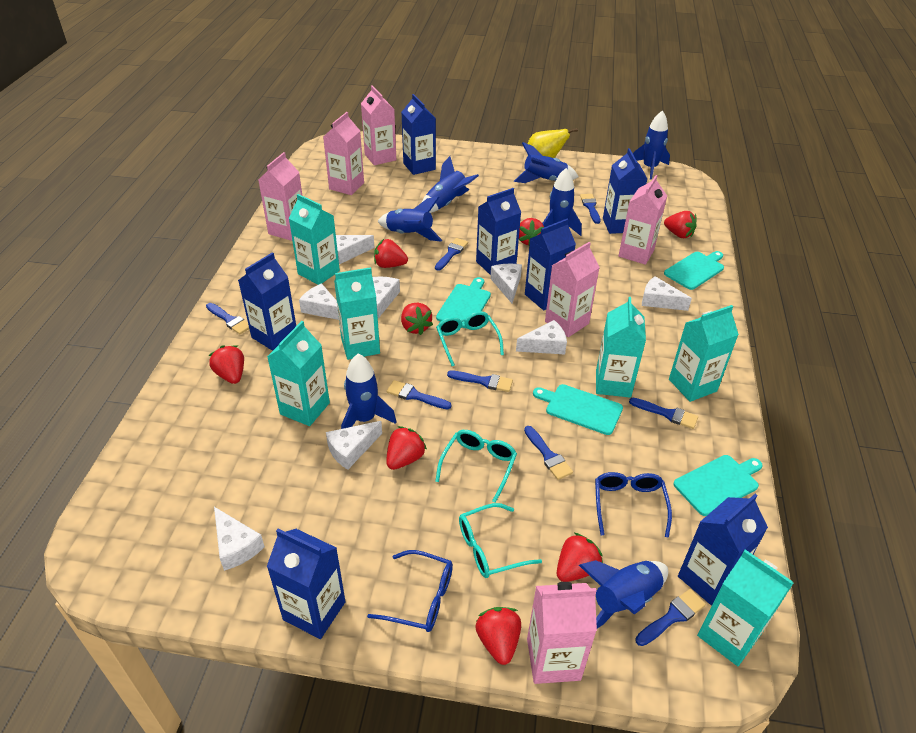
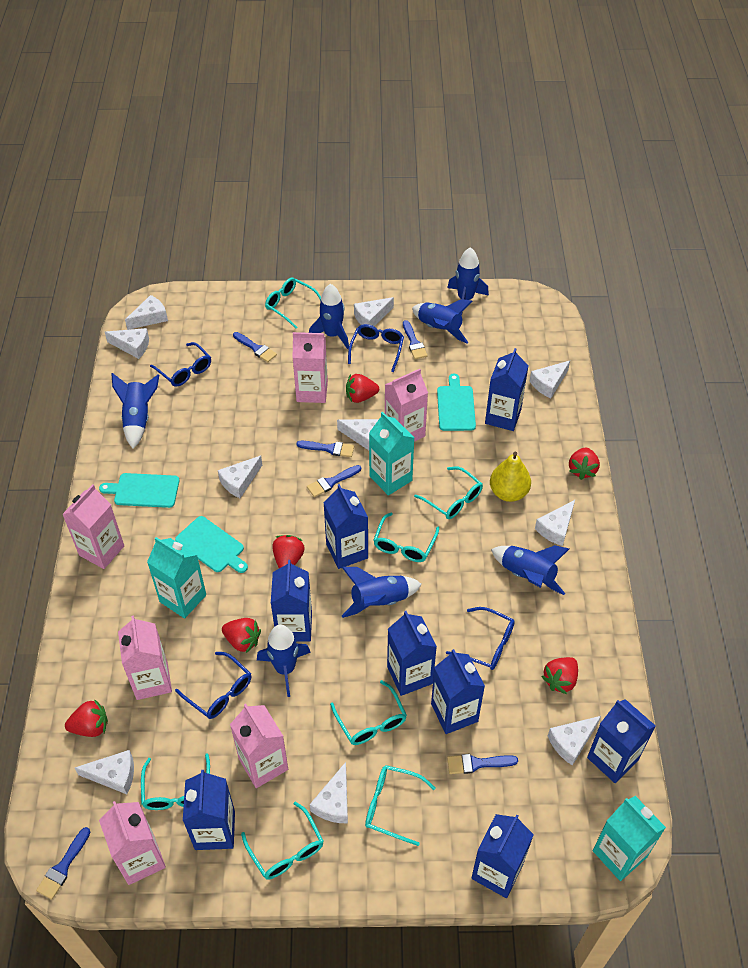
blue brush: 8 -> 6
blue carton: 7 -> 8
blue glasses: 2 -> 4
red strawberry: 8 -> 6
turquoise carton: 6 -> 3
turquoise cutting board: 4 -> 3
turquoise glasses: 3 -> 7
white cheese: 8 -> 10

